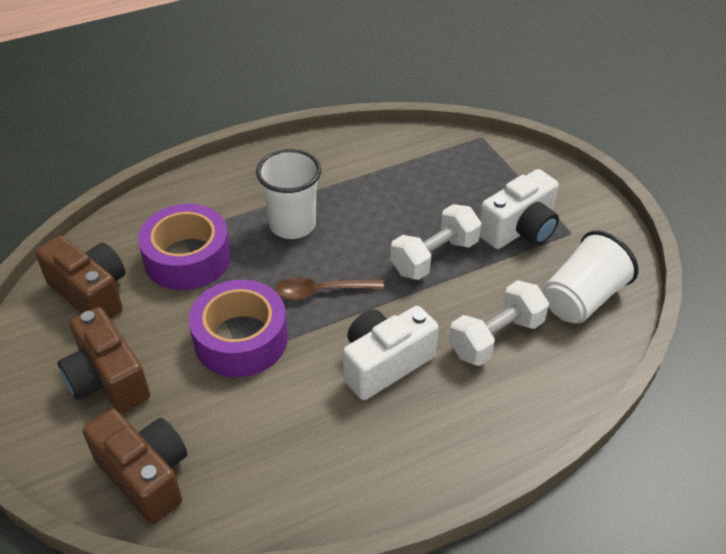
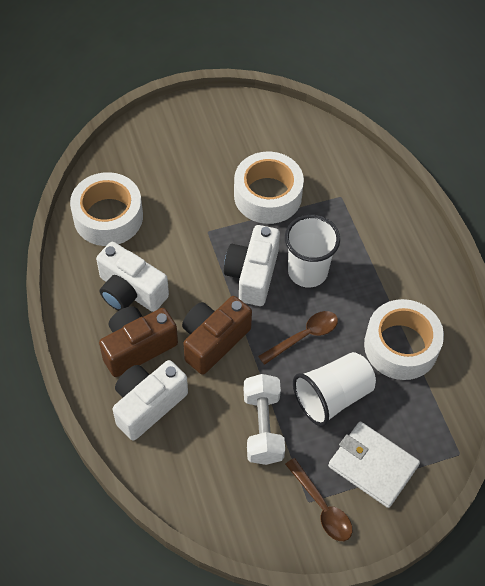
brown camera: 3 -> 2
brown spoon: 1 -> 2
purple tape: 2 -> 0
white camera: 2 -> 3
white dumbbell: 2 -> 1
white tape: 0 -> 3
white wallet: 0 -> 1

